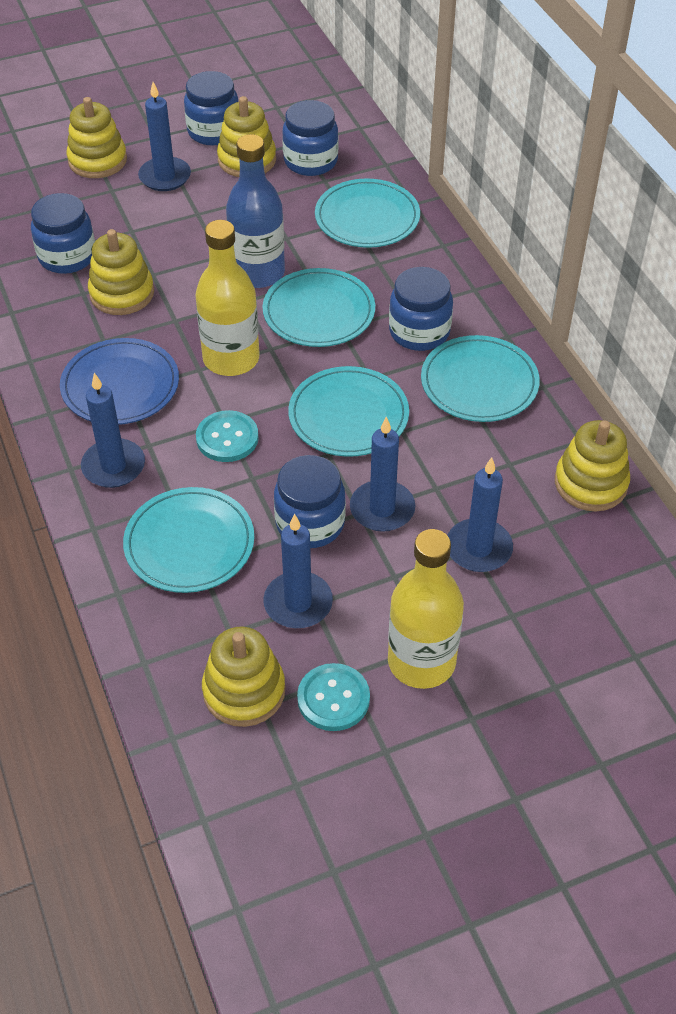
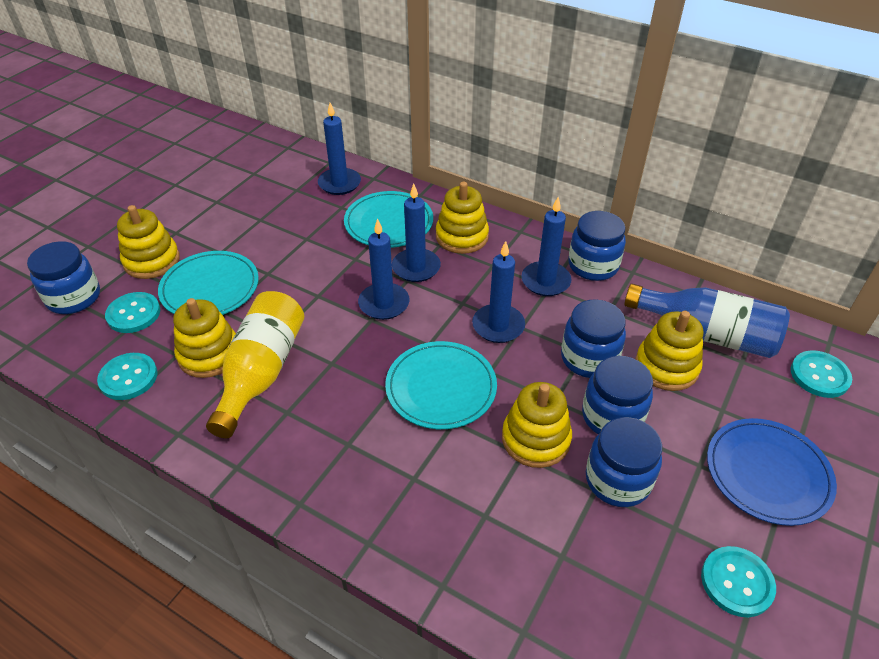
turquoise button: 2 -> 4
turquoise plate: 5 -> 3
yellow bottle: 2 -> 1

